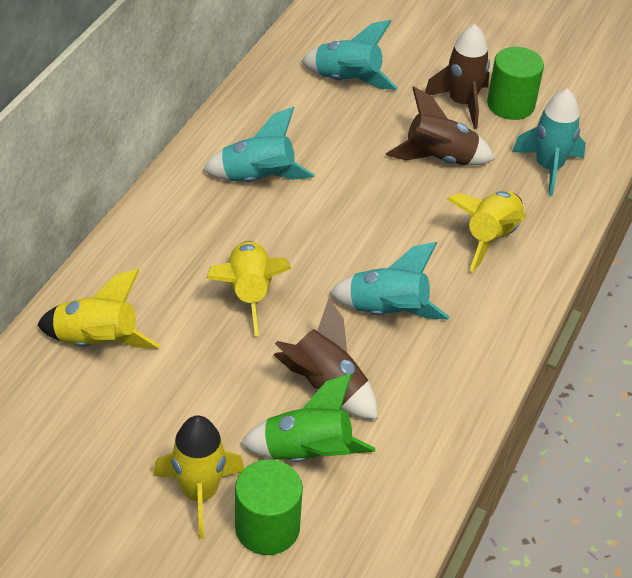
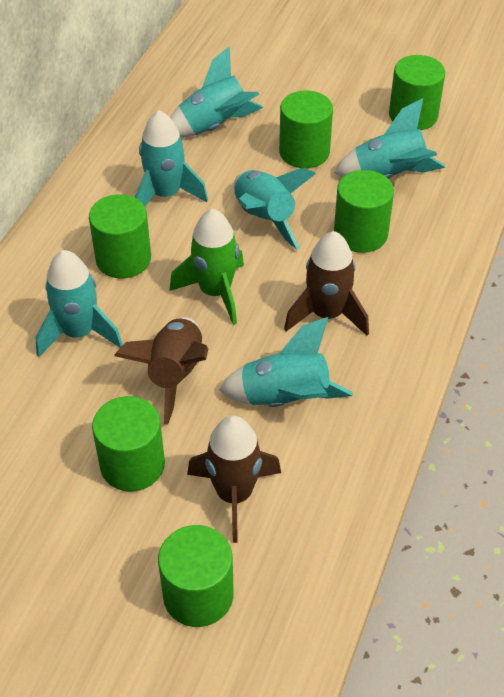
green cylinder: 2 -> 6
turquoise rocket: 4 -> 6
yellow rocket: 4 -> 0

